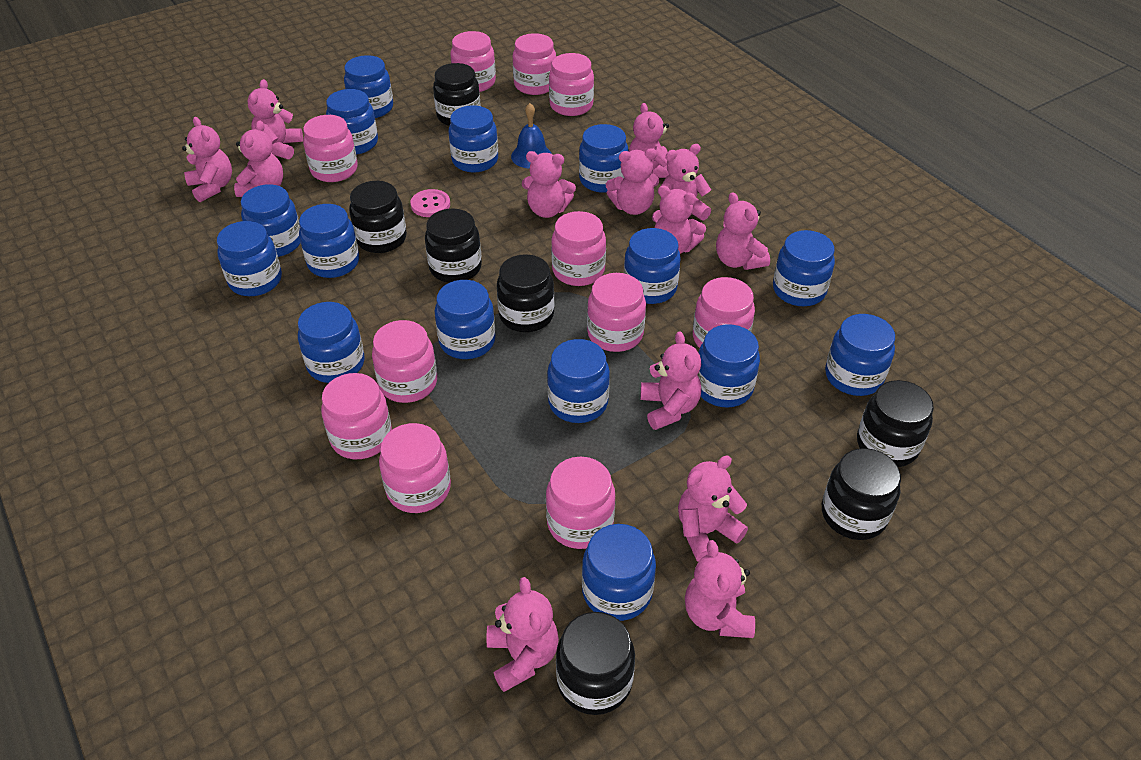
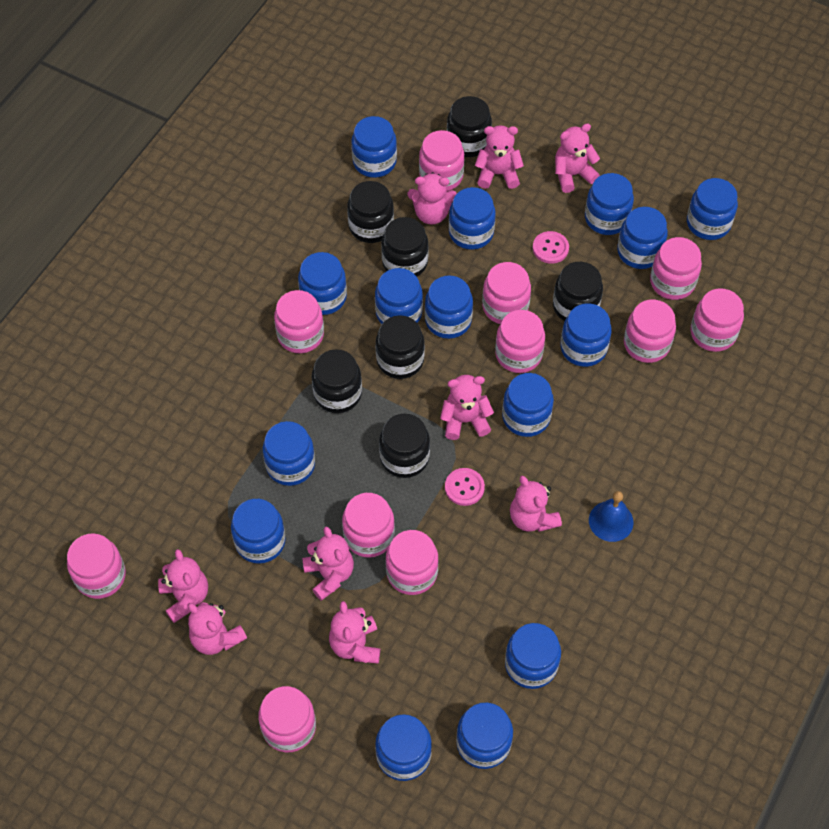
pink button: 1 -> 2
pink teddy bear: 13 -> 9

